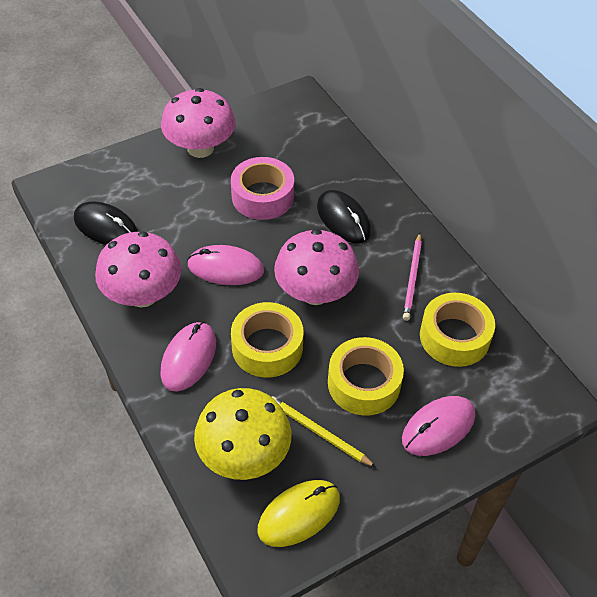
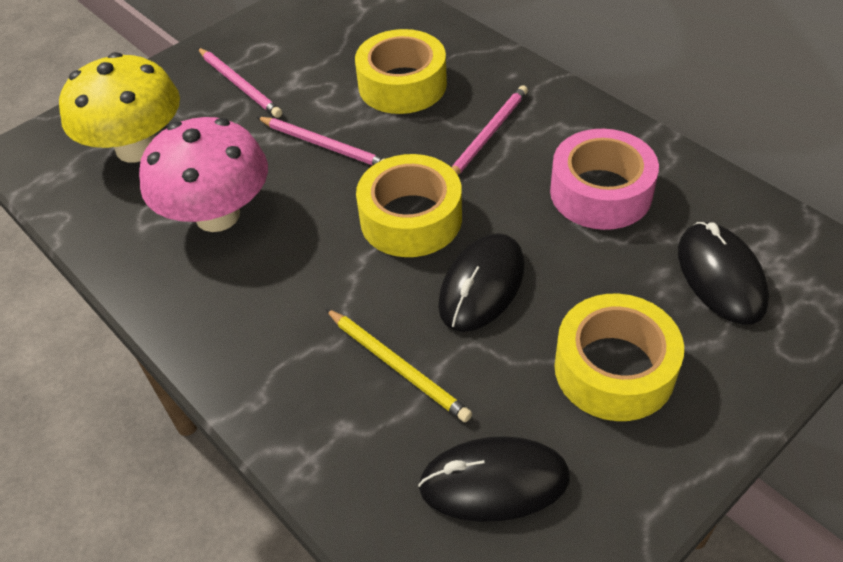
black mouse: 2 -> 3
pink mouse: 3 -> 0
pink mushroom: 3 -> 1
pink pencil: 1 -> 3
yellow mouse: 1 -> 0

